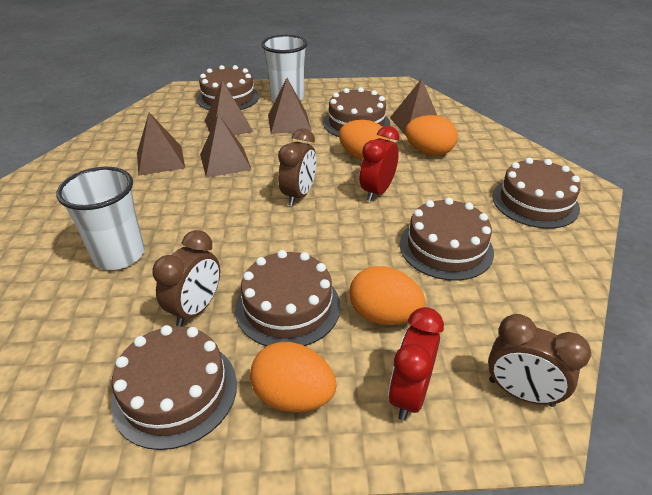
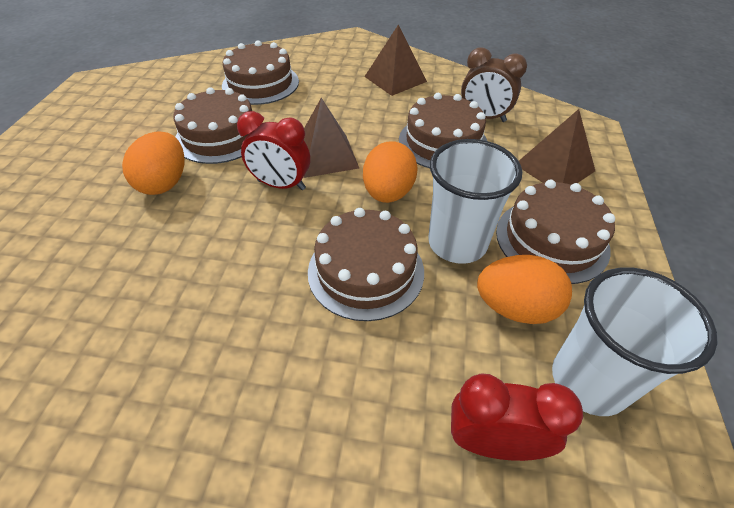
brown cake: 6 -> 5
brown clock: 3 -> 1
brown pyramid: 5 -> 3
orange egg: 4 -> 3

